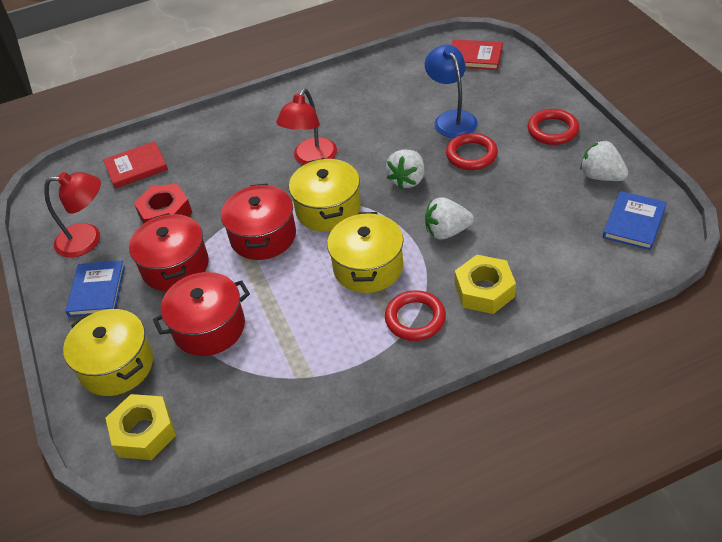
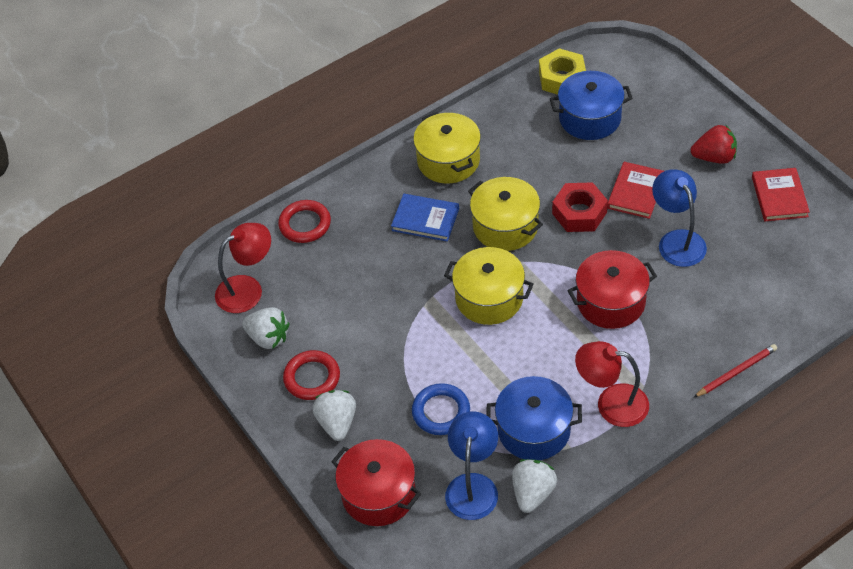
blue book: 2 -> 1
blue lamp: 1 -> 2
blue pot: 0 -> 2
blue ring: 0 -> 1
red pencil: 0 -> 1
red pot: 3 -> 2
red ring: 3 -> 2
red strawberry: 0 -> 1
yellow nut: 2 -> 1

